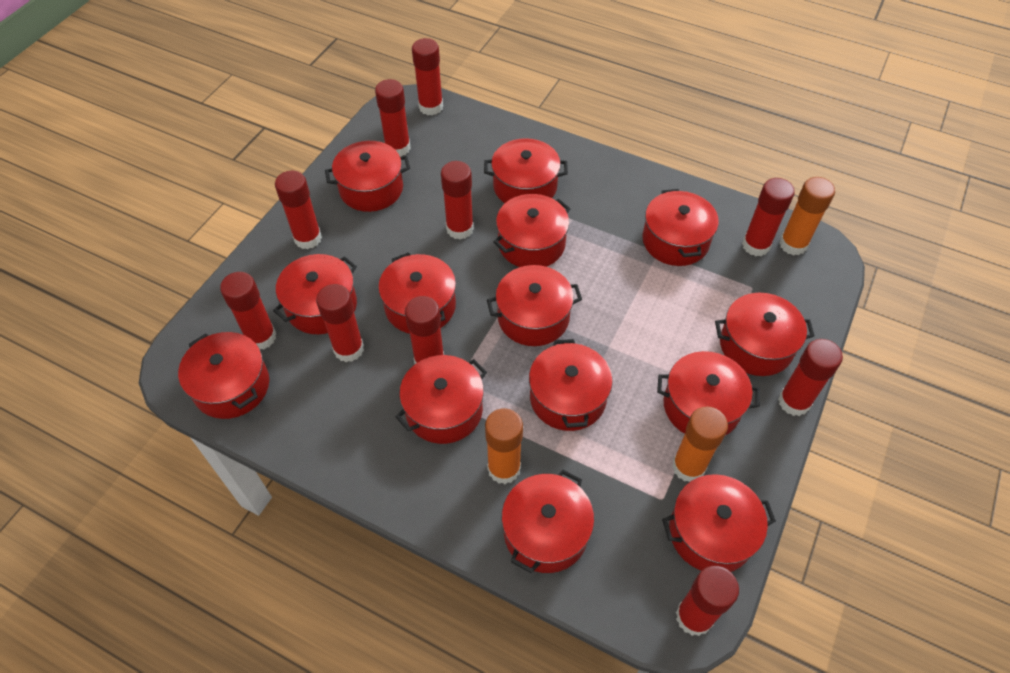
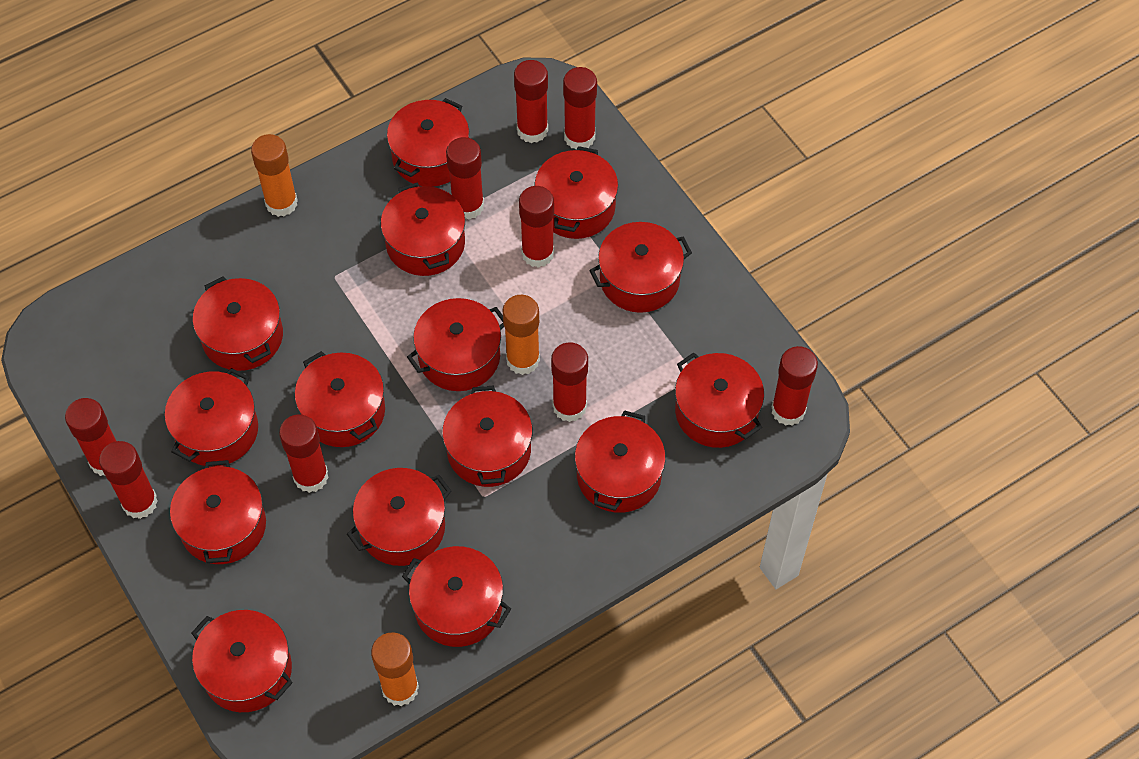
red glue stick: 10 -> 9
red pot: 14 -> 15

